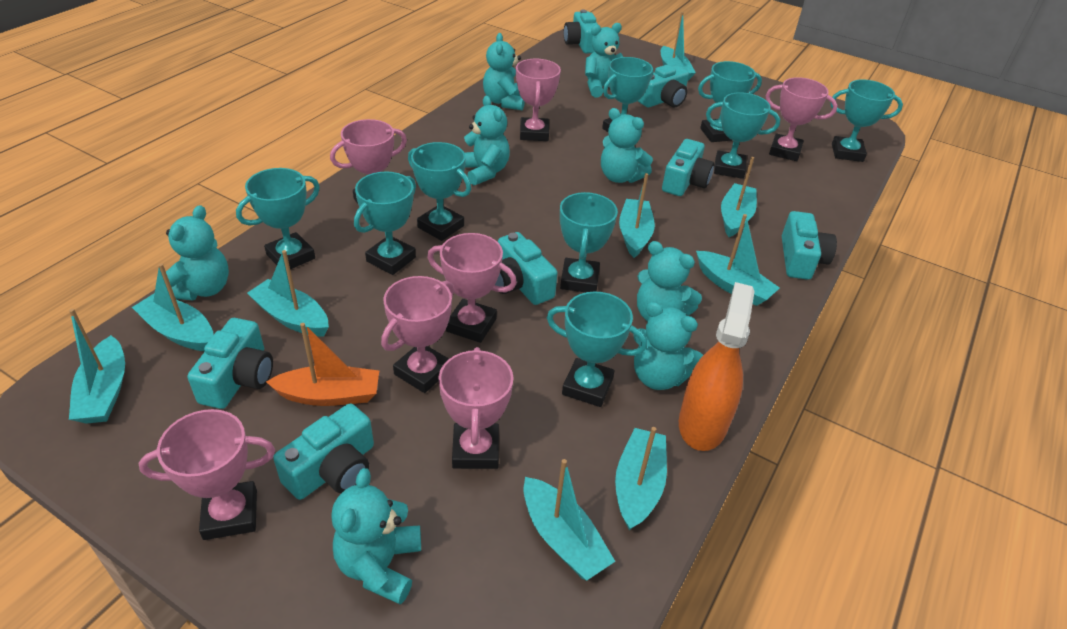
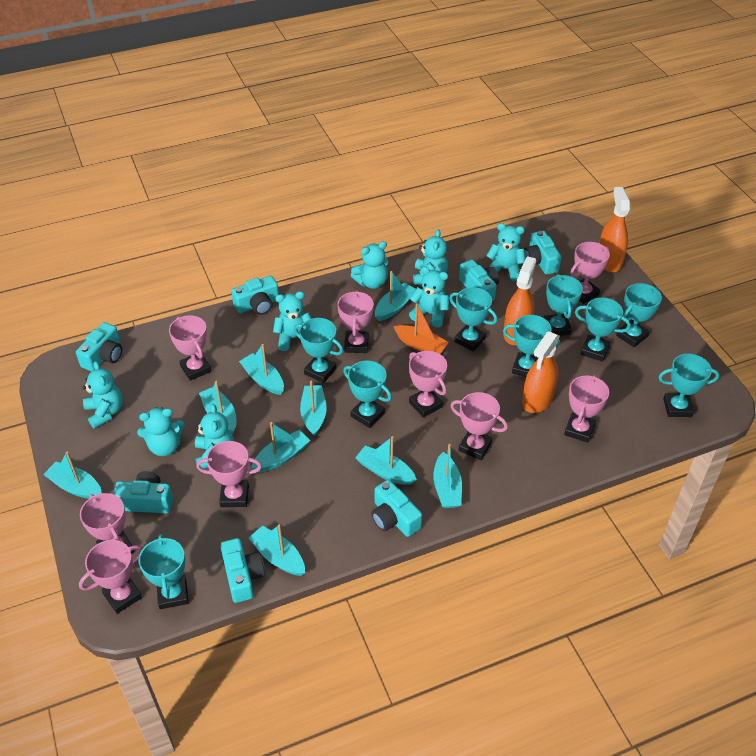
orange spray bottle: 1 -> 3
pink trophy: 7 -> 9

